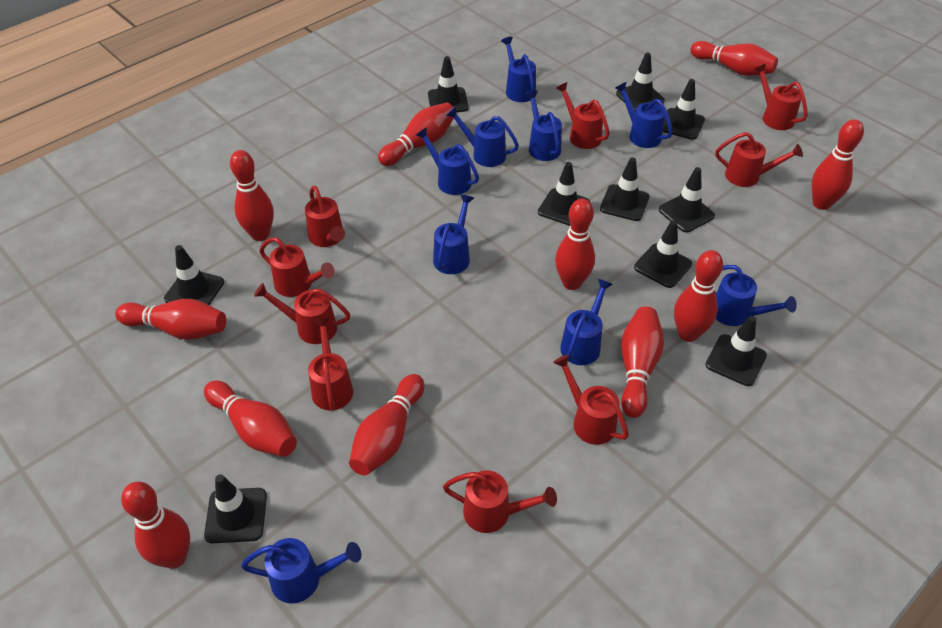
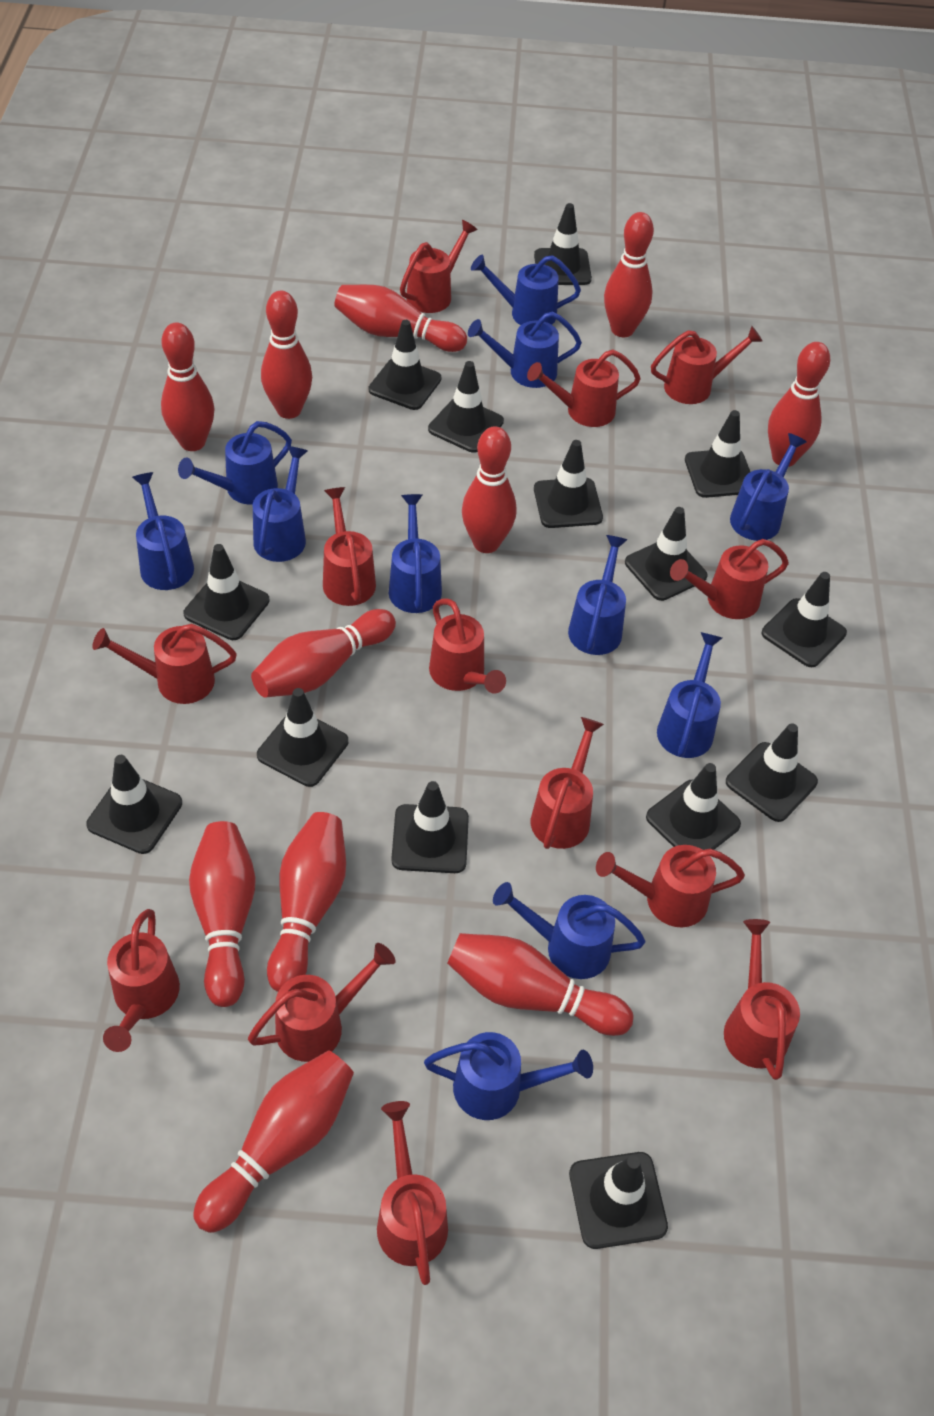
black traffic cone: 10 -> 14
blue watering can: 9 -> 11
red watering can: 9 -> 13

